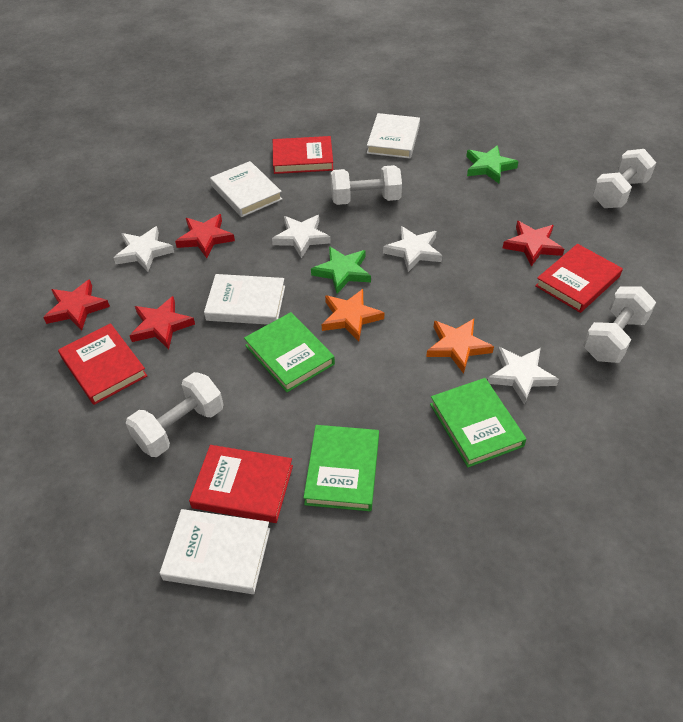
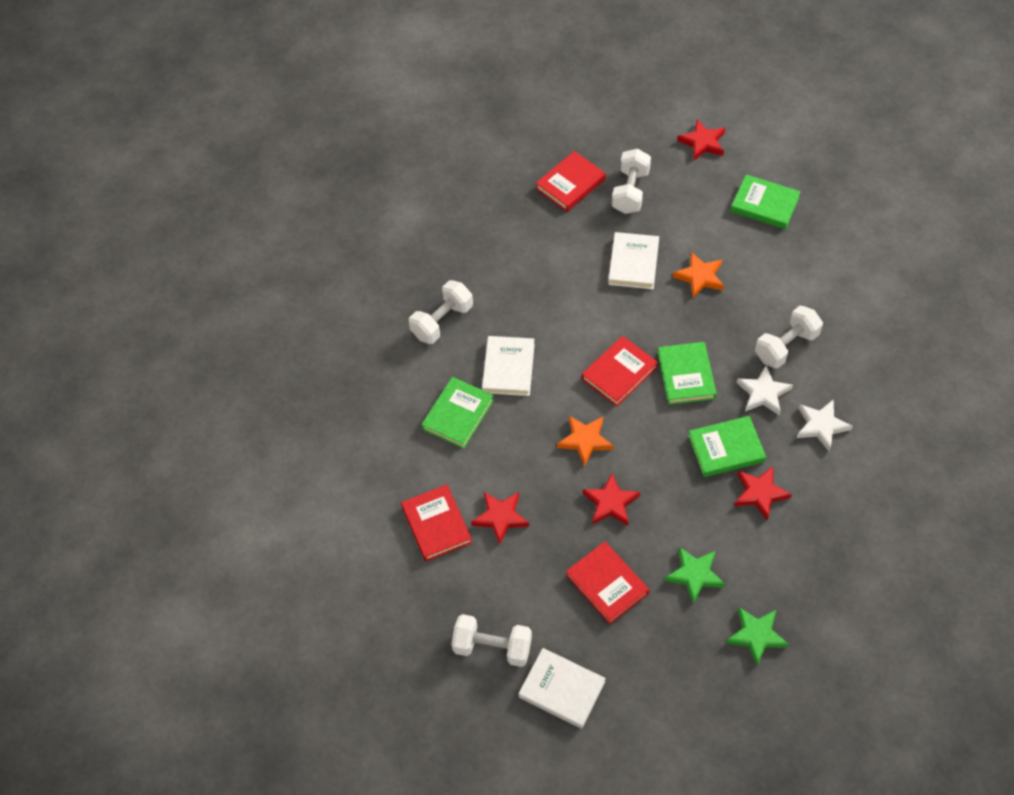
green book: 3 -> 4
white book: 4 -> 3
white star: 4 -> 2

